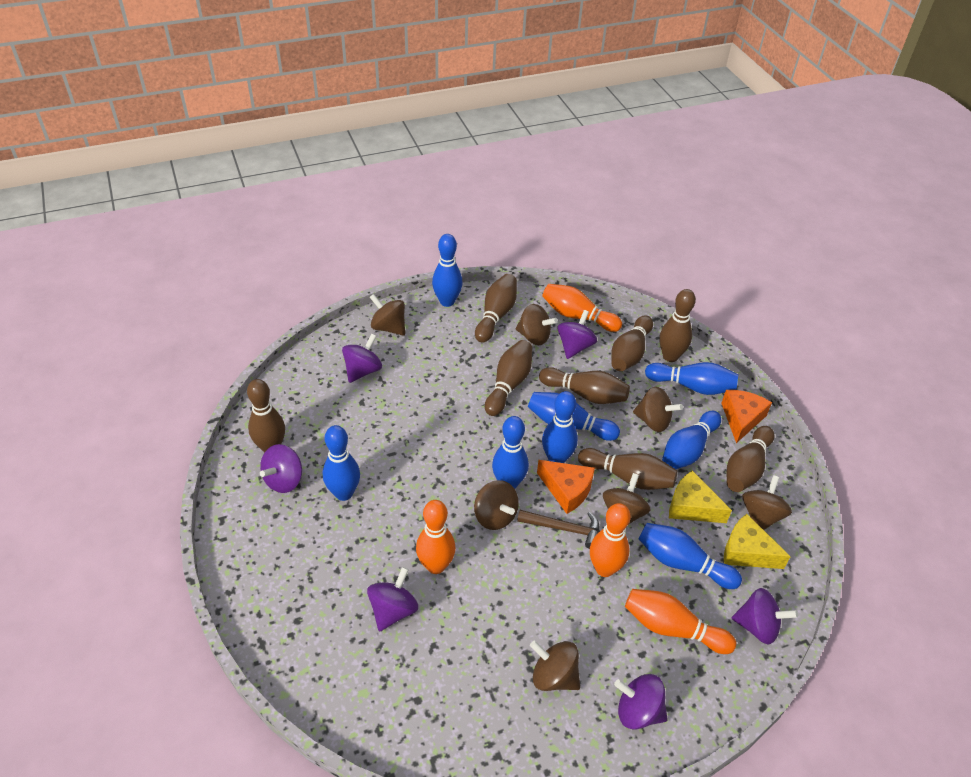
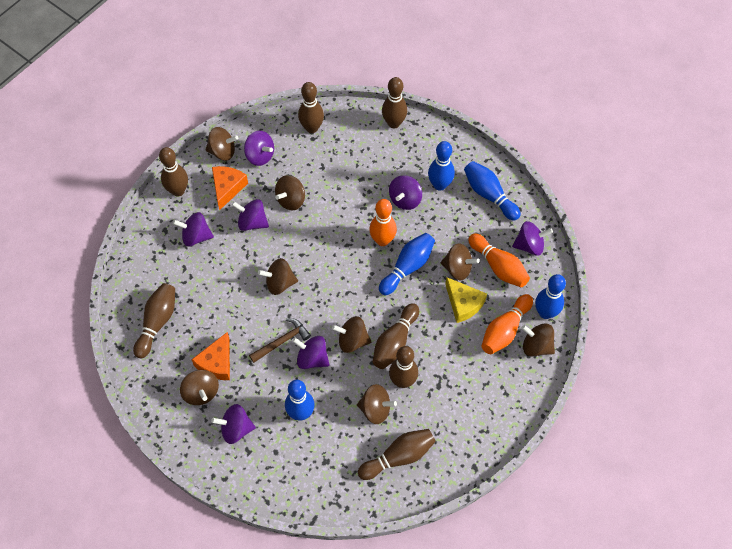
blue bowling pin: 8 -> 5
brown bowling pin: 8 -> 7
brown spinning top: 7 -> 8
orange bowling pin: 4 -> 3
purple spinning top: 6 -> 7
yellow cheese: 2 -> 1

